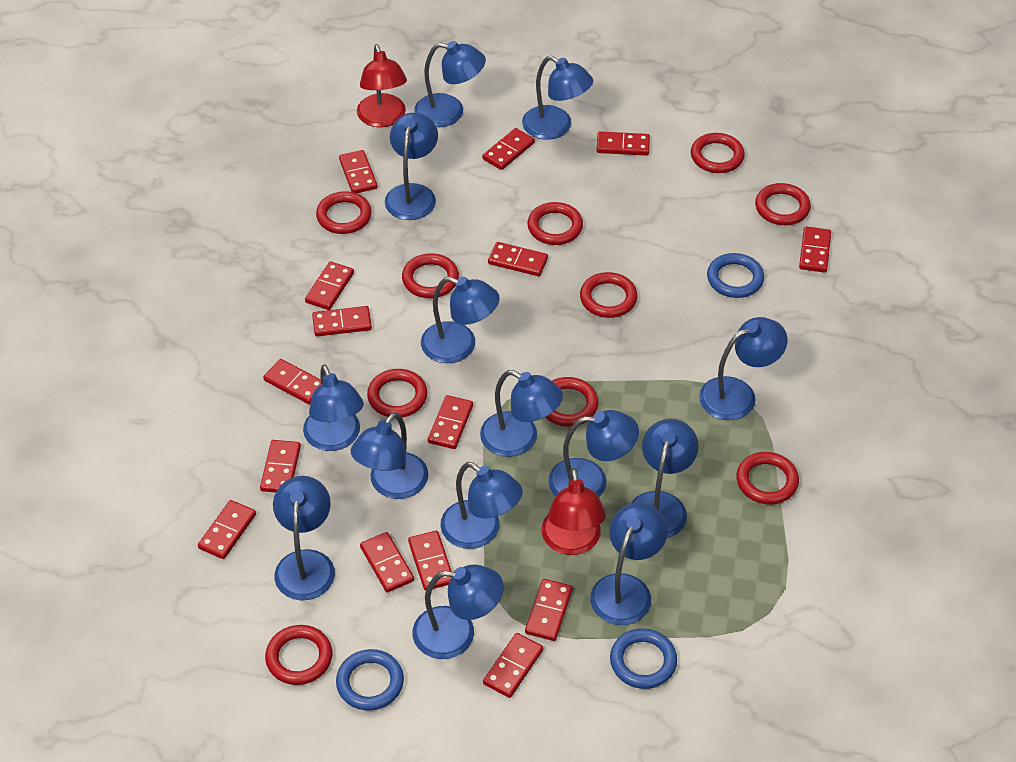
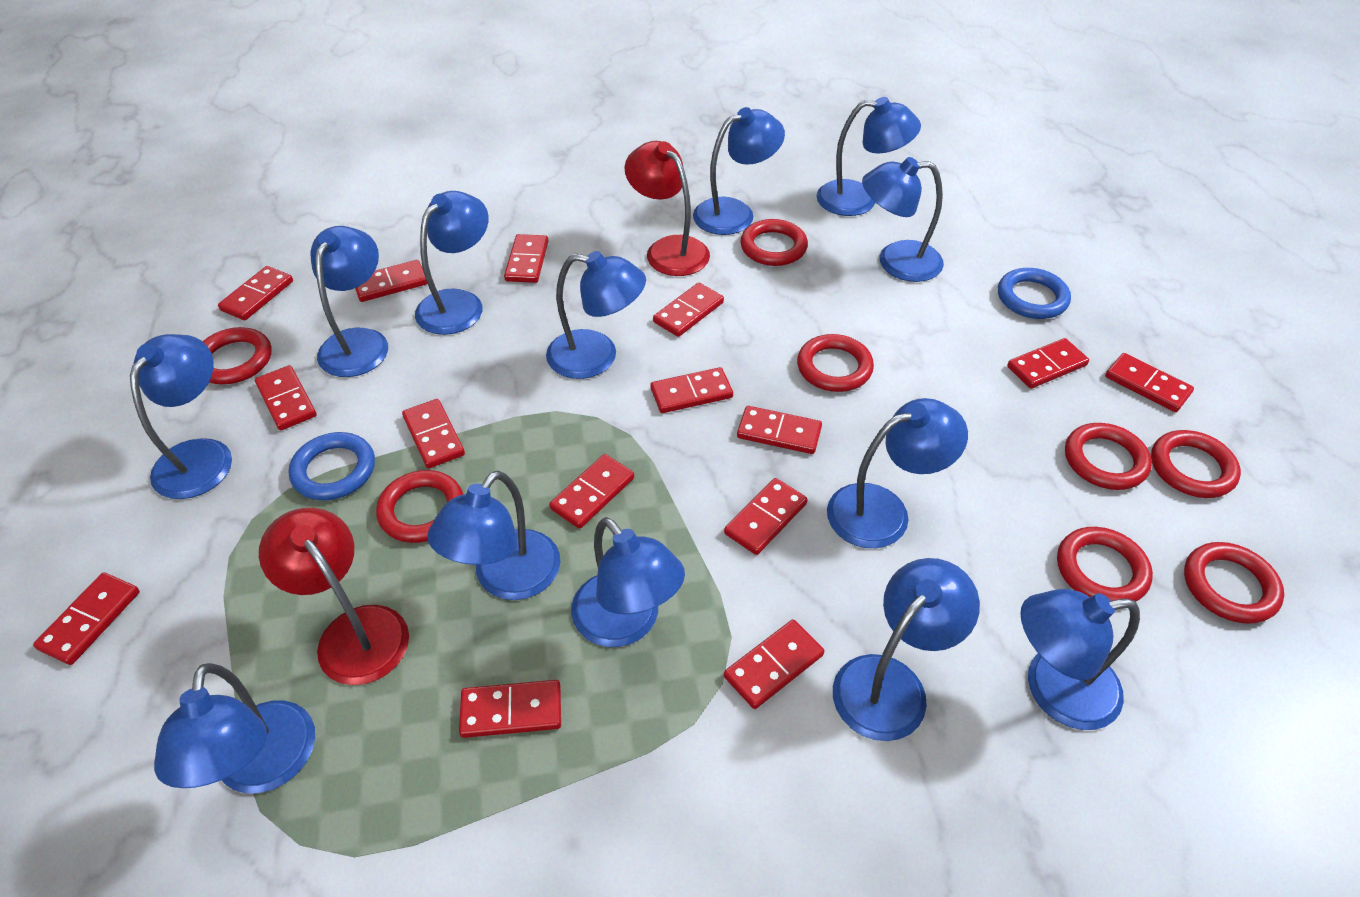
blue lamp: 14 -> 13
blue ring: 3 -> 2
red ring: 10 -> 8

